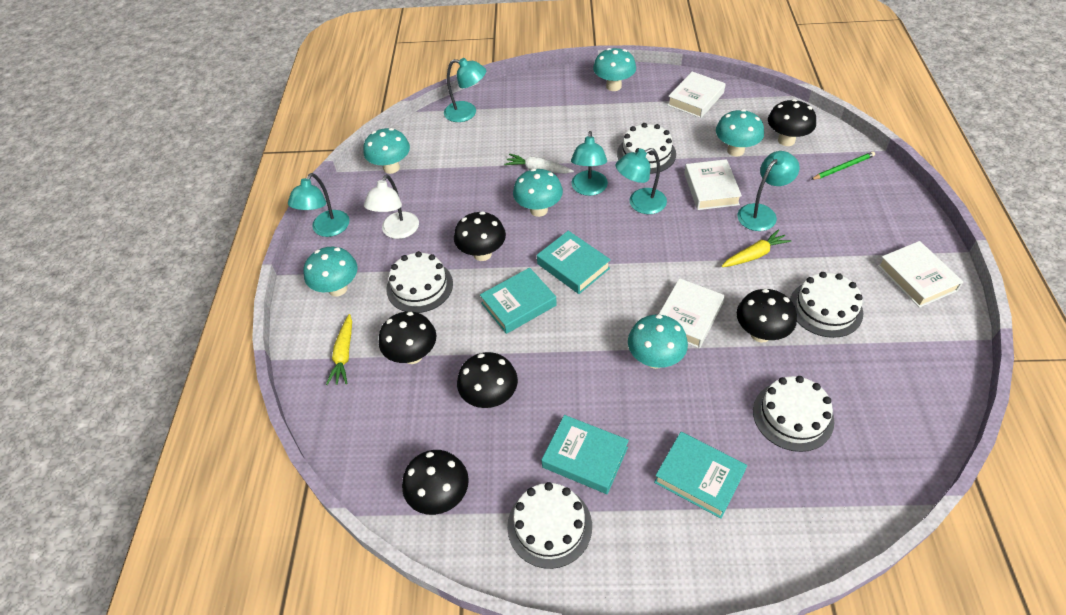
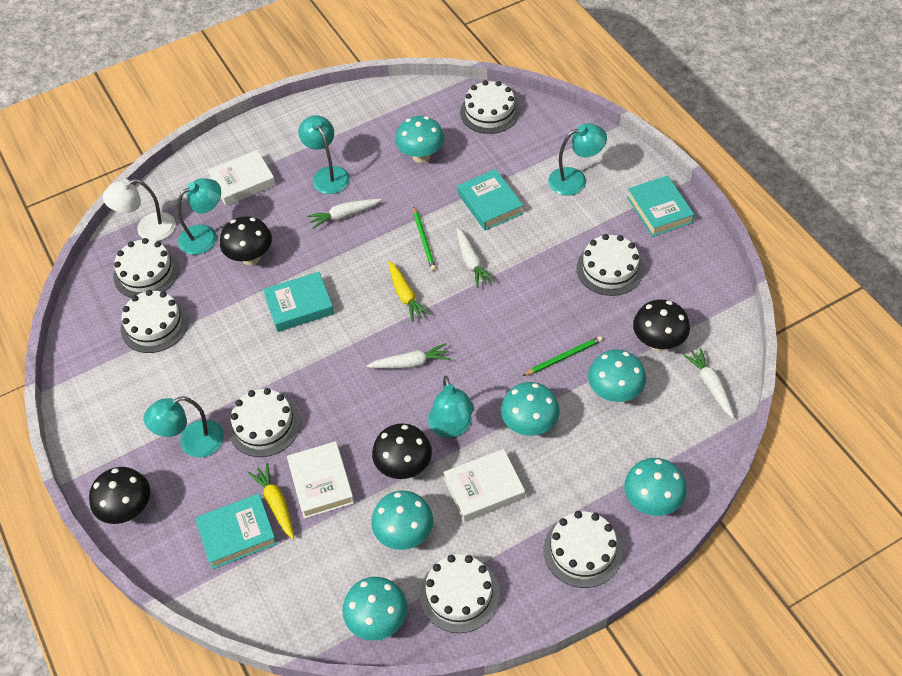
black mushroom: 6 -> 4
green pencil: 1 -> 2
white book: 4 -> 3
white cake: 5 -> 7
white carrot: 1 -> 4

